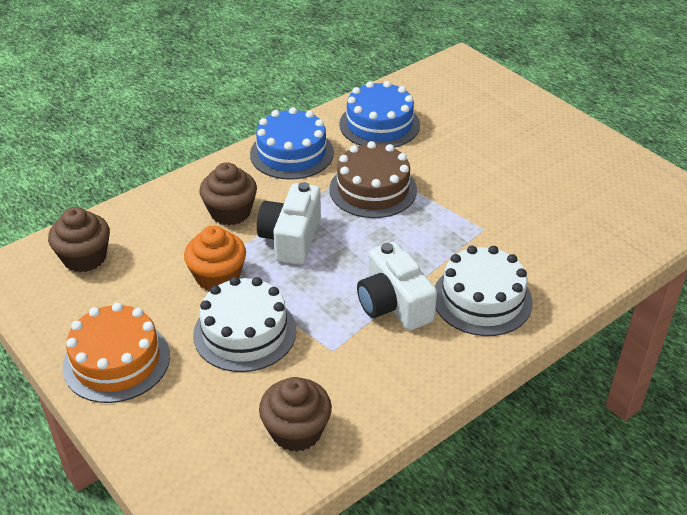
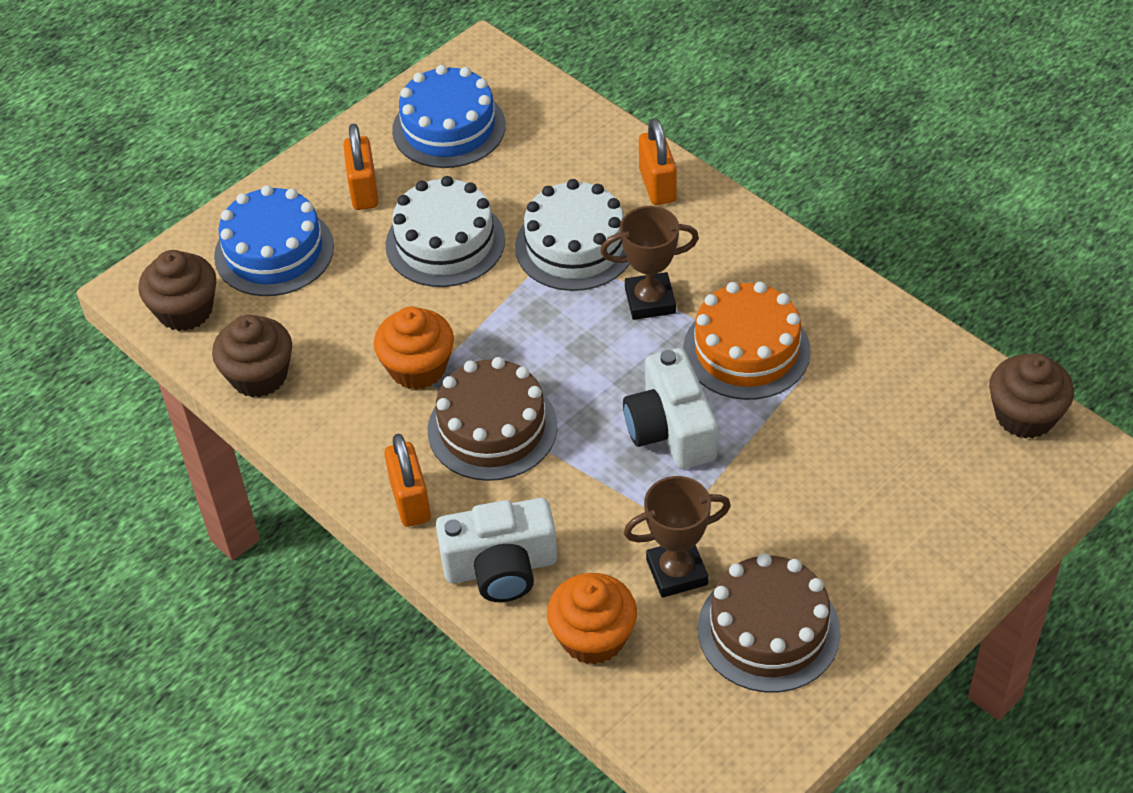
brown cake: 1 -> 2
brown trophy: 0 -> 2
orange cupcake: 1 -> 2
orange padlock: 0 -> 3

